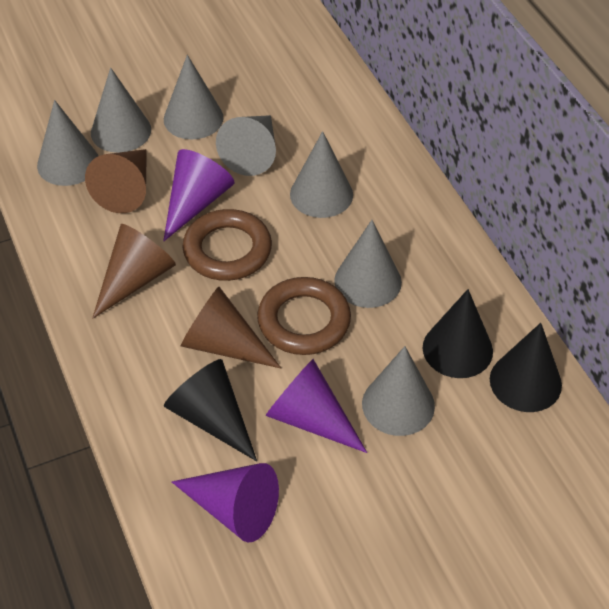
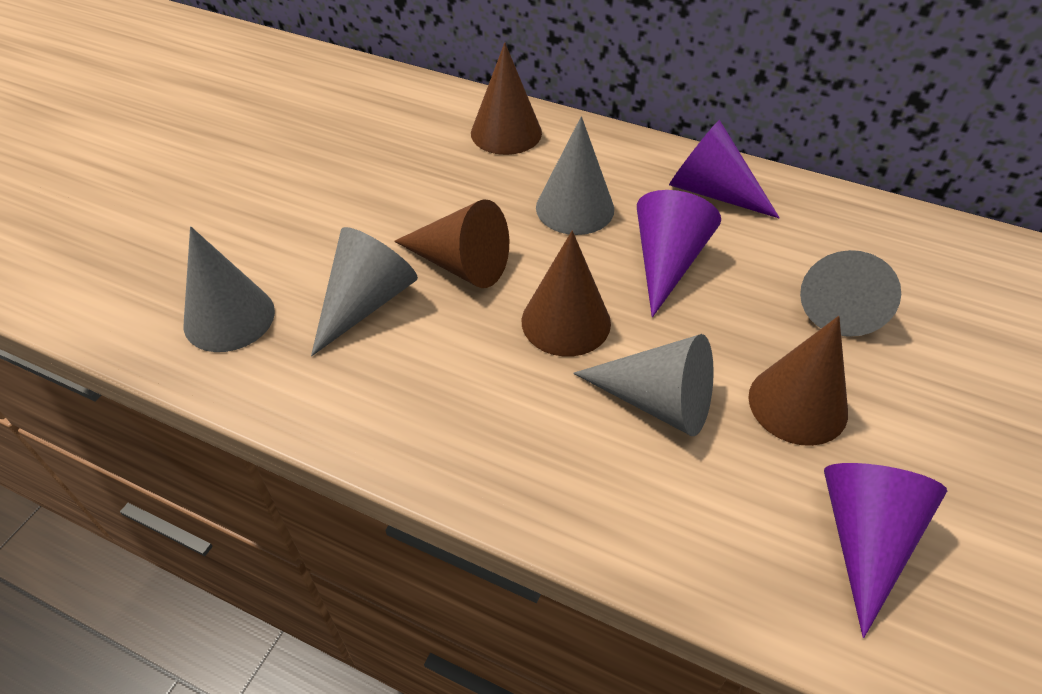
black cone: 3 -> 0
brown cone: 3 -> 4
brown ring: 2 -> 0
grey cone: 7 -> 5

